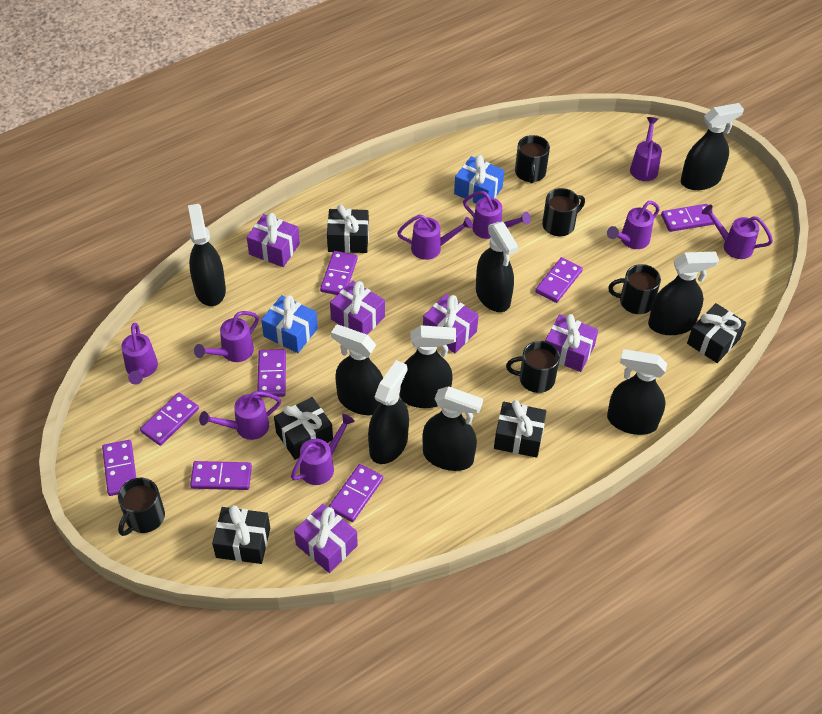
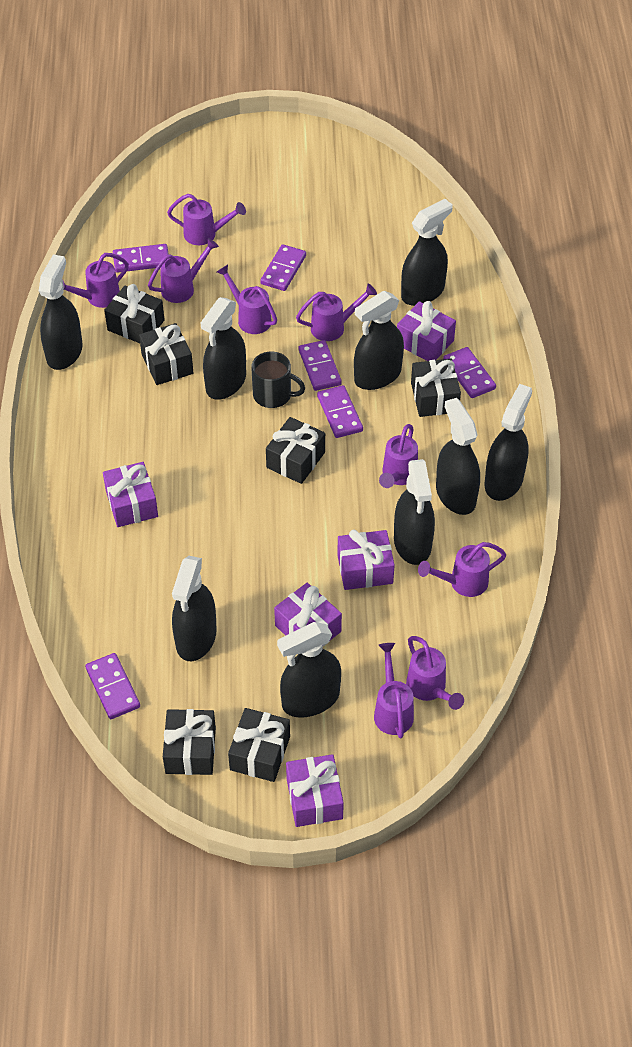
black gift: 5 -> 6
black mug: 5 -> 1
blue gift: 2 -> 0
purple domino: 8 -> 6

